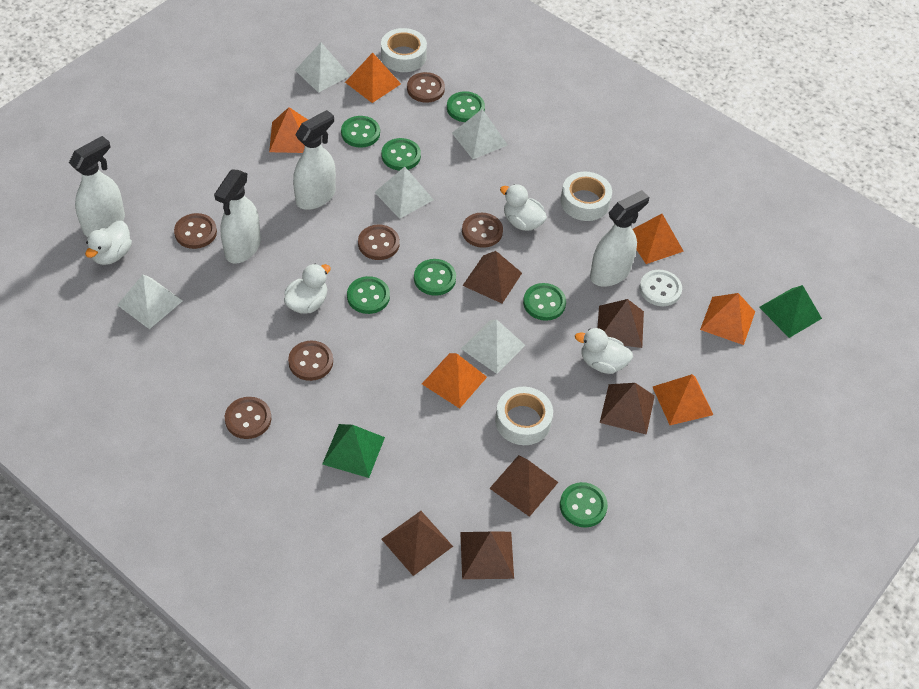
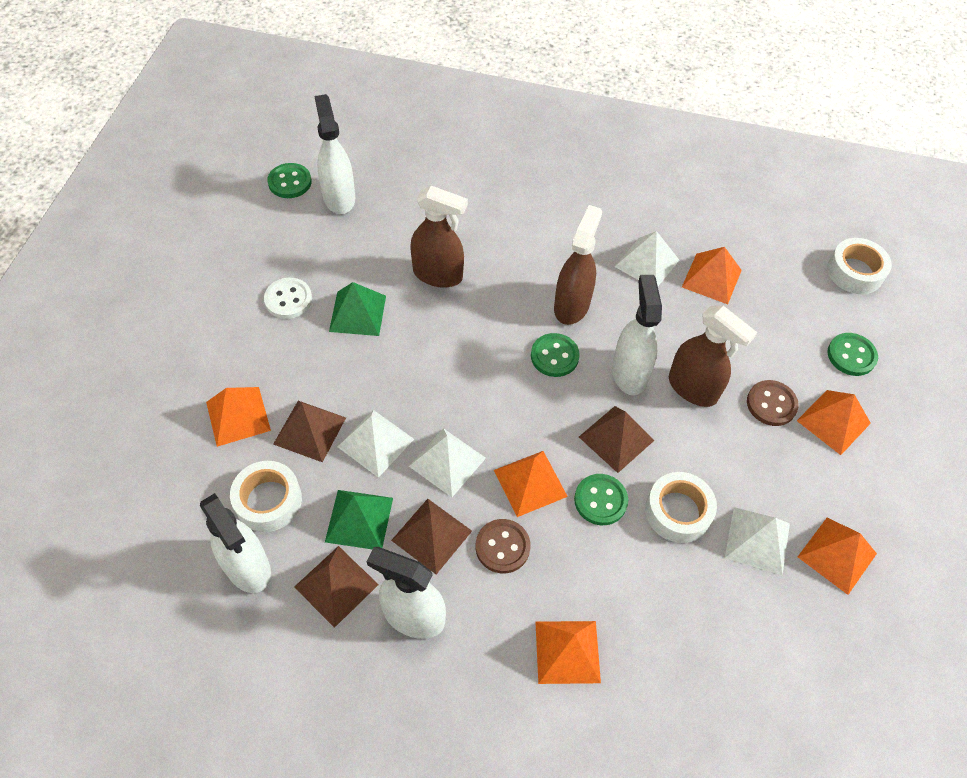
brown button: 6 -> 2
brown pyramid: 6 -> 4
brown spray bottle: 0 -> 3
green button: 7 -> 4
white duck: 4 -> 0
white pyramid: 5 -> 4

